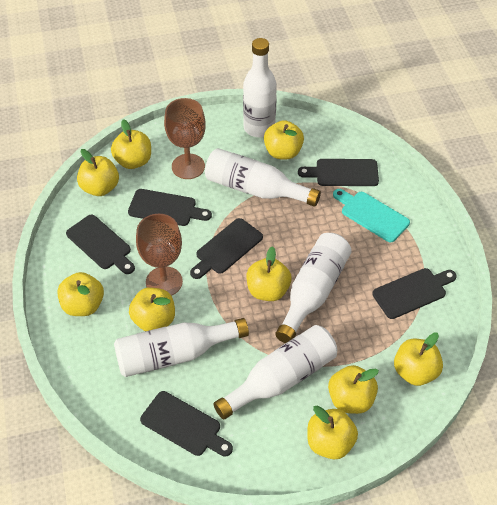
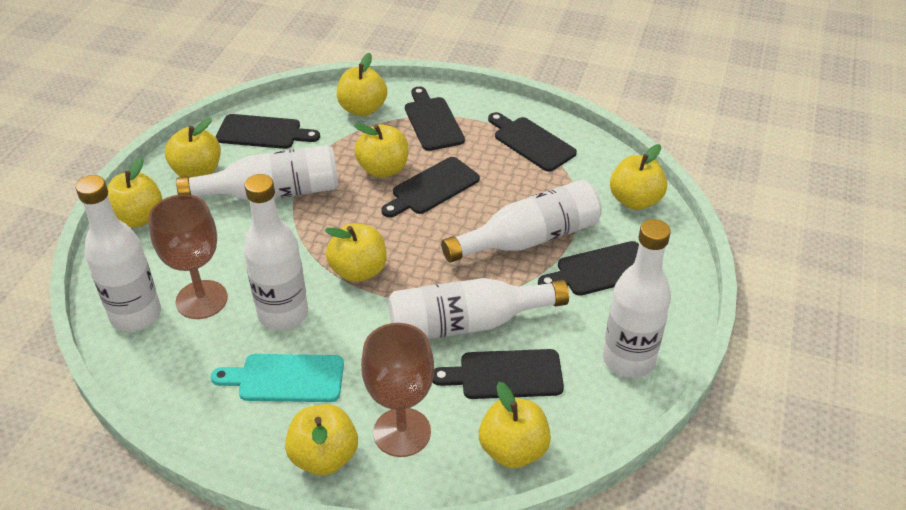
white bottle: 5 -> 6
yellow apple: 9 -> 8

